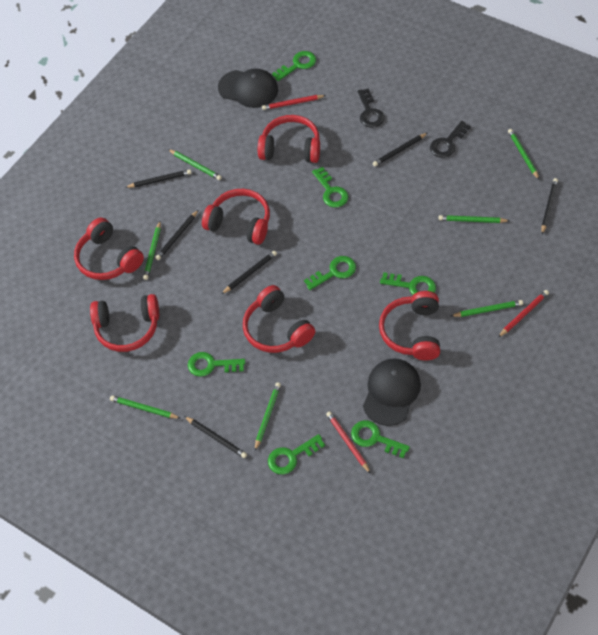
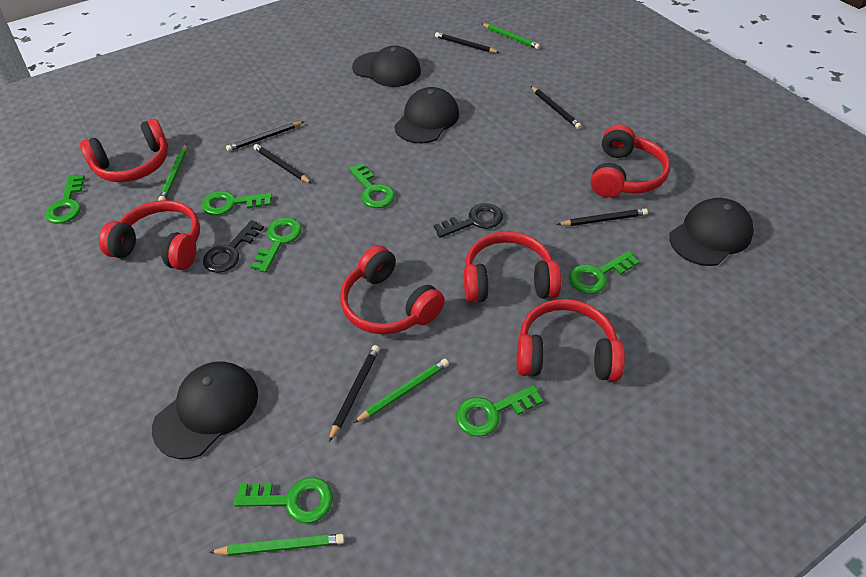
black cap: 2 -> 4
green pencil: 7 -> 4
red pencil: 3 -> 0

